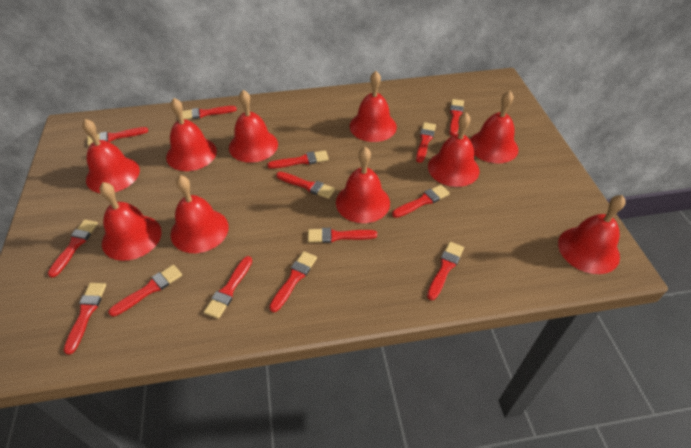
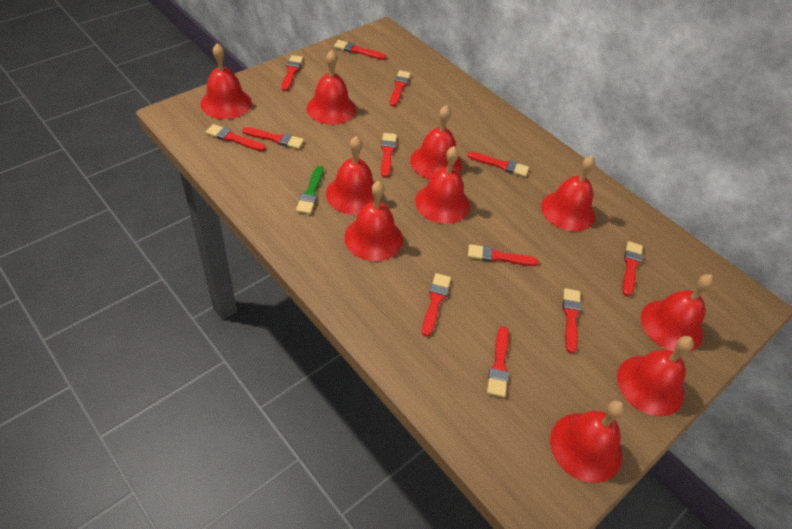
green brush: 0 -> 1
red brush: 14 -> 12

